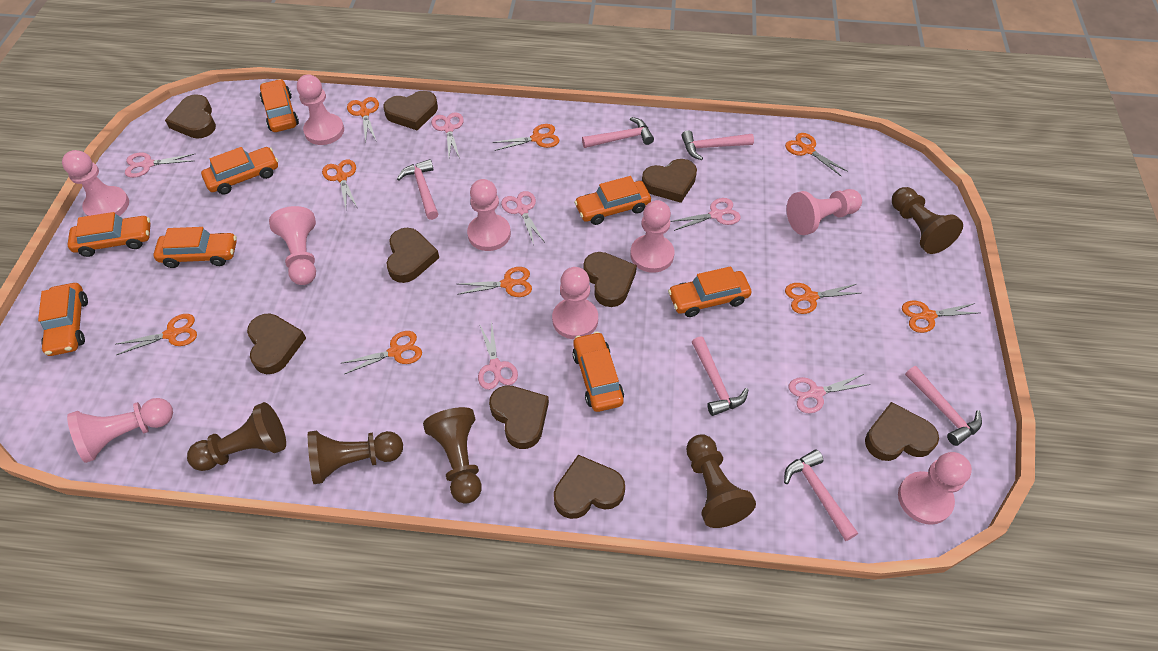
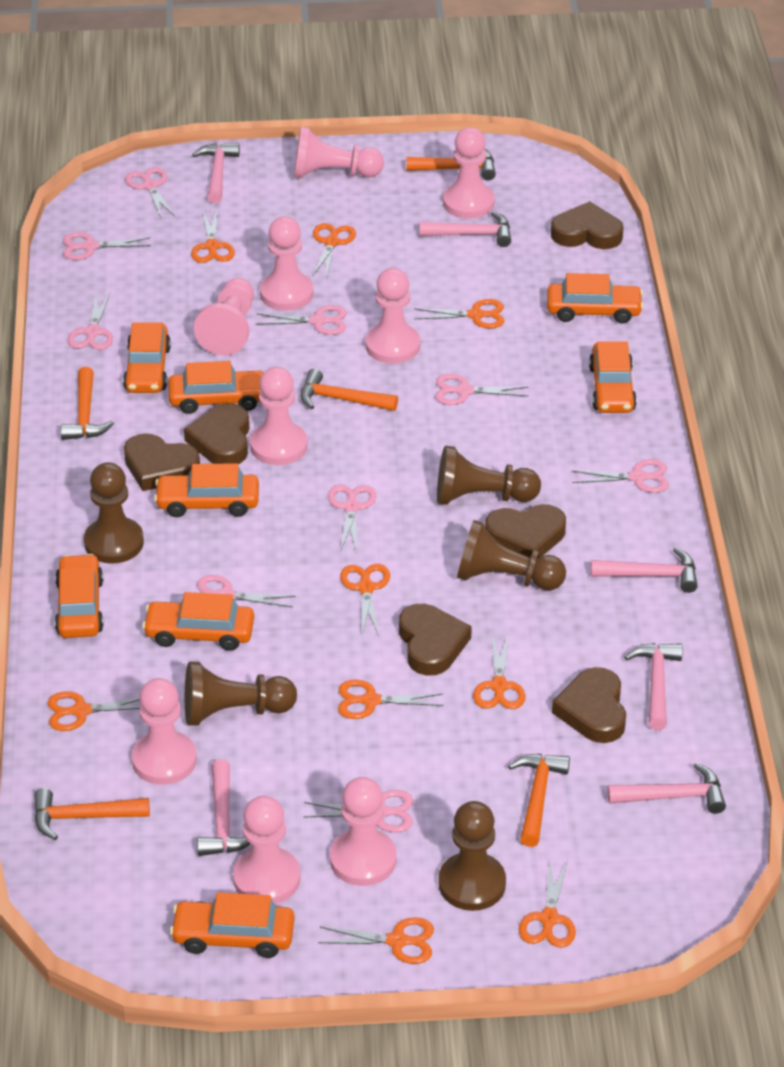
brown heart: 9 -> 6
orange hammer: 0 -> 5
pink scissors: 6 -> 9

